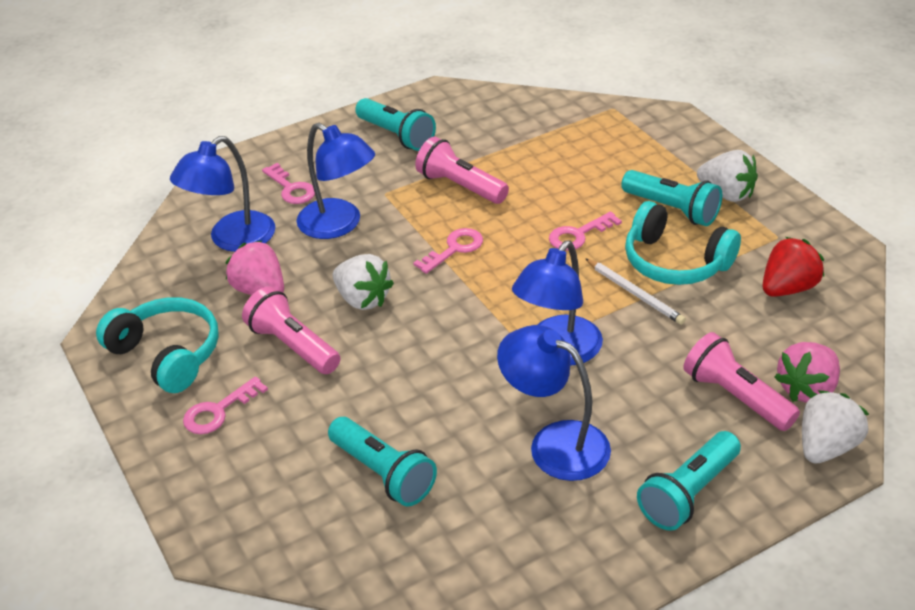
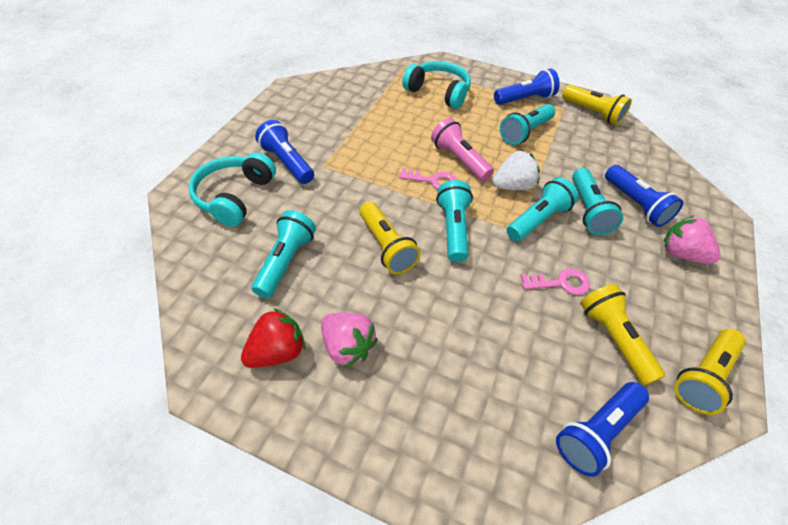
blue flashlight: 0 -> 4
blue lamp: 4 -> 0
pink flashlight: 3 -> 1
pink key: 4 -> 2
turquoise flashlight: 4 -> 5
white pencil: 1 -> 0
white strawberry: 3 -> 1
yellow flashlight: 0 -> 4

